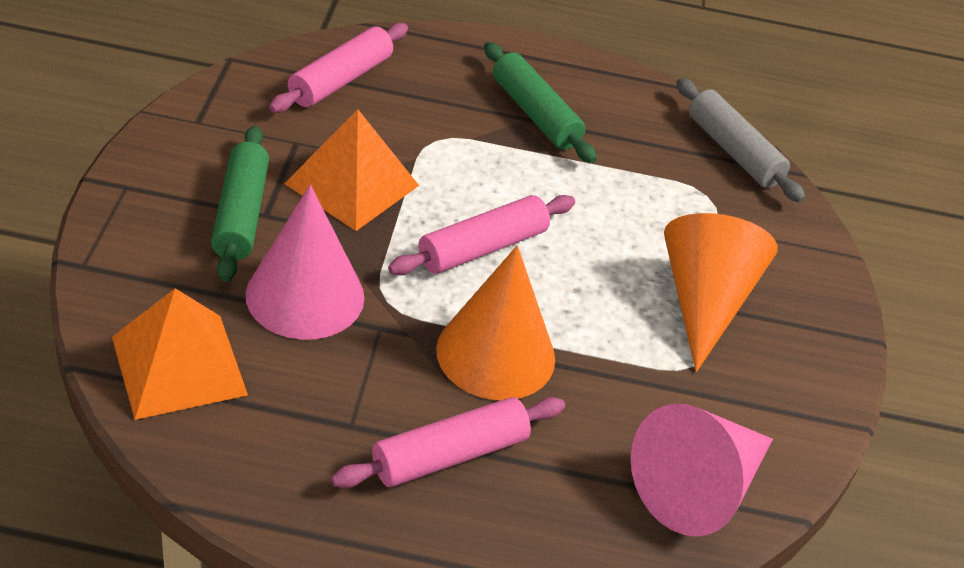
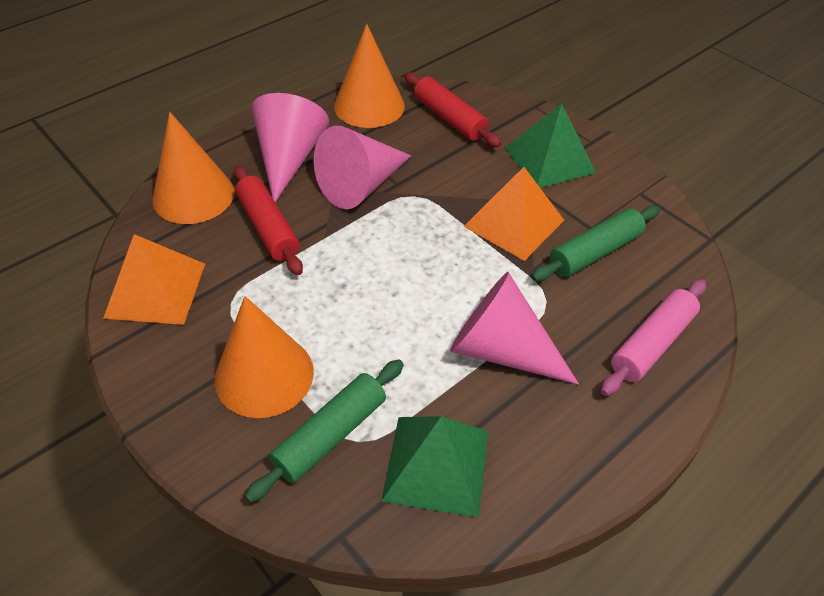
green pyramid: 0 -> 2
grey rolling pin: 1 -> 0
orange cone: 2 -> 3
pink cone: 2 -> 3
pink rolling pin: 3 -> 1
red rolling pin: 0 -> 2

